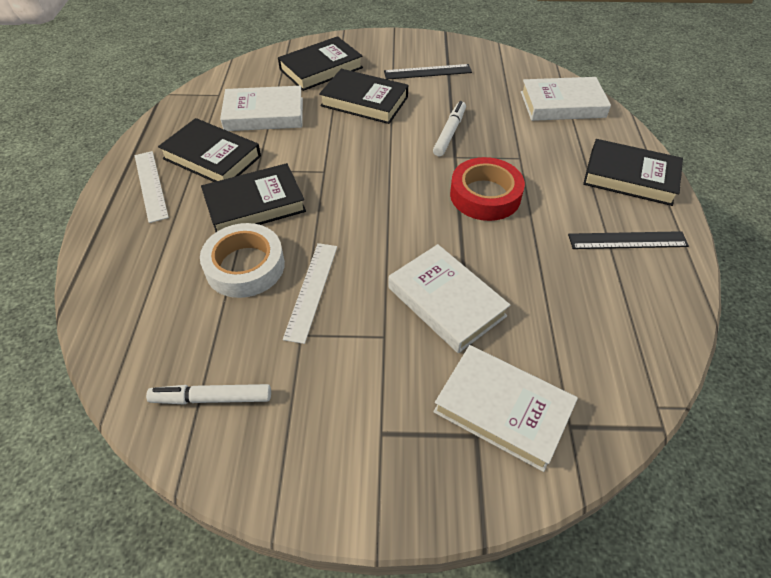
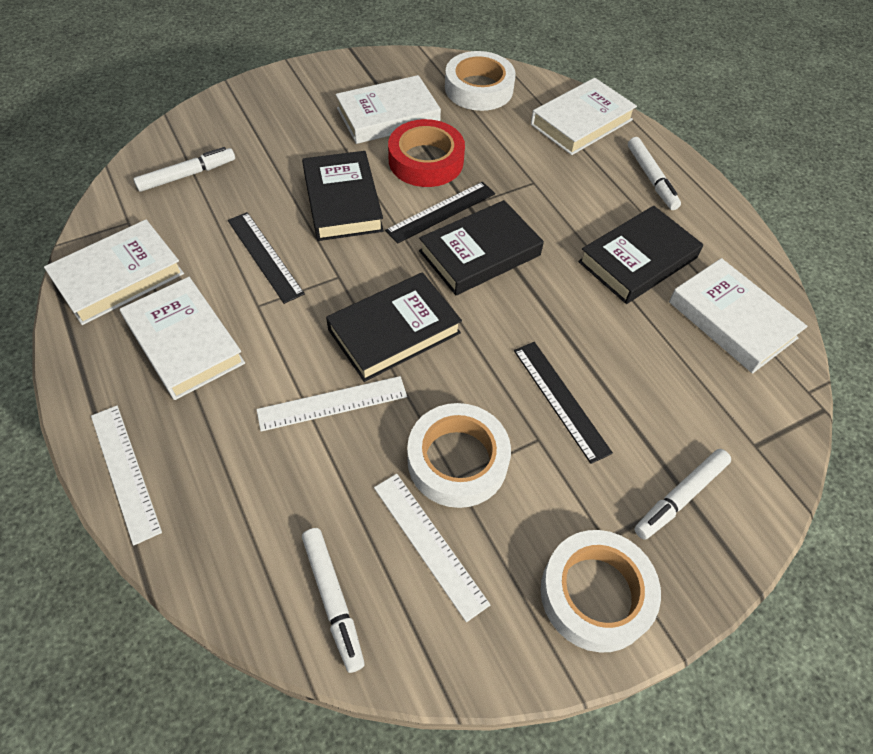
black book: 5 -> 4
black ruler: 2 -> 3
white book: 4 -> 5
white marker: 2 -> 4
white ruler: 2 -> 3
white tape: 1 -> 3

